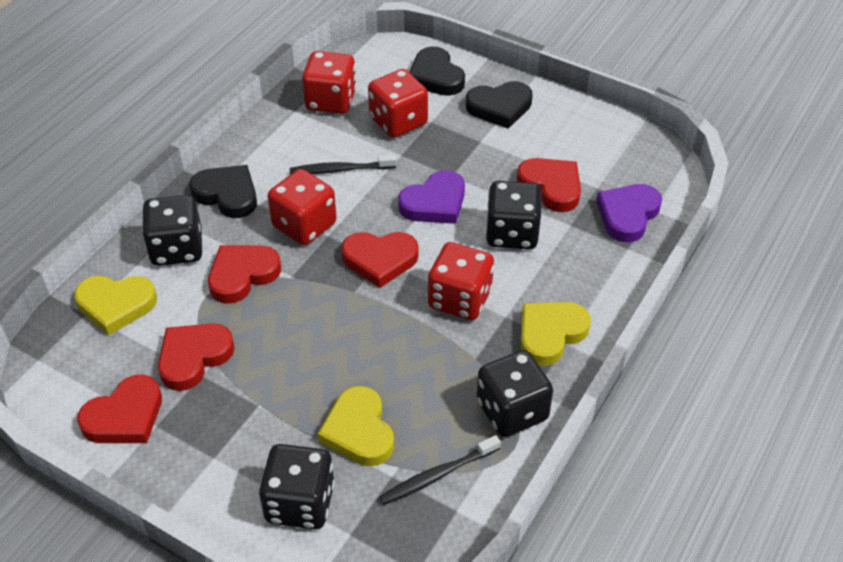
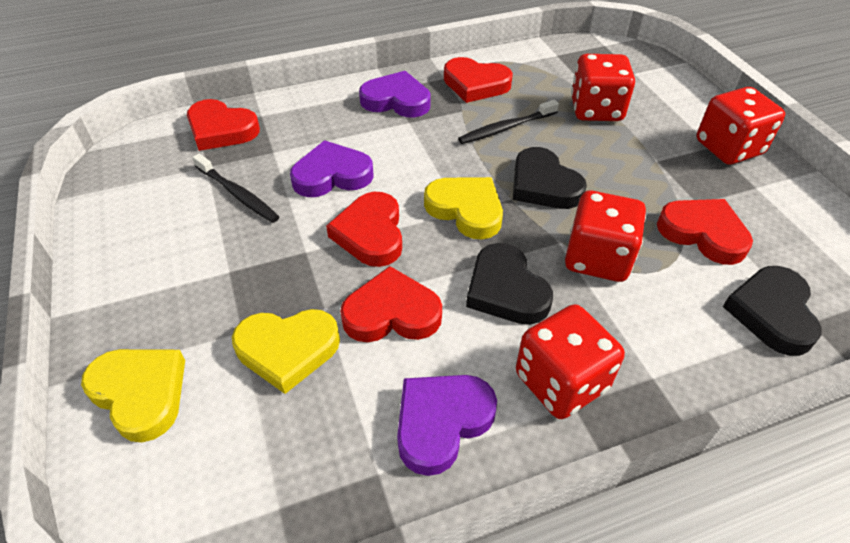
black dice: 4 -> 0
purple heart: 2 -> 3

